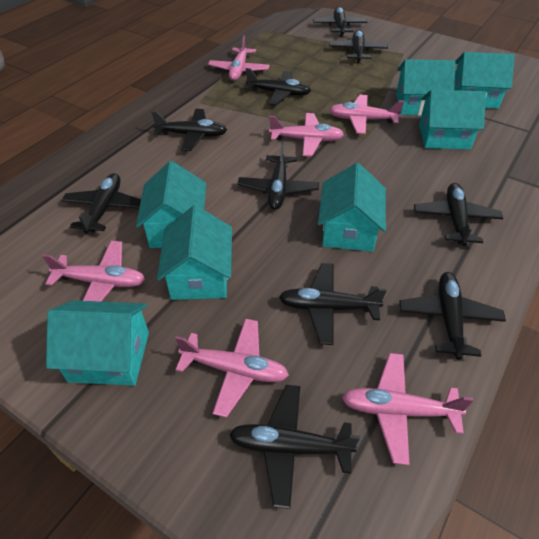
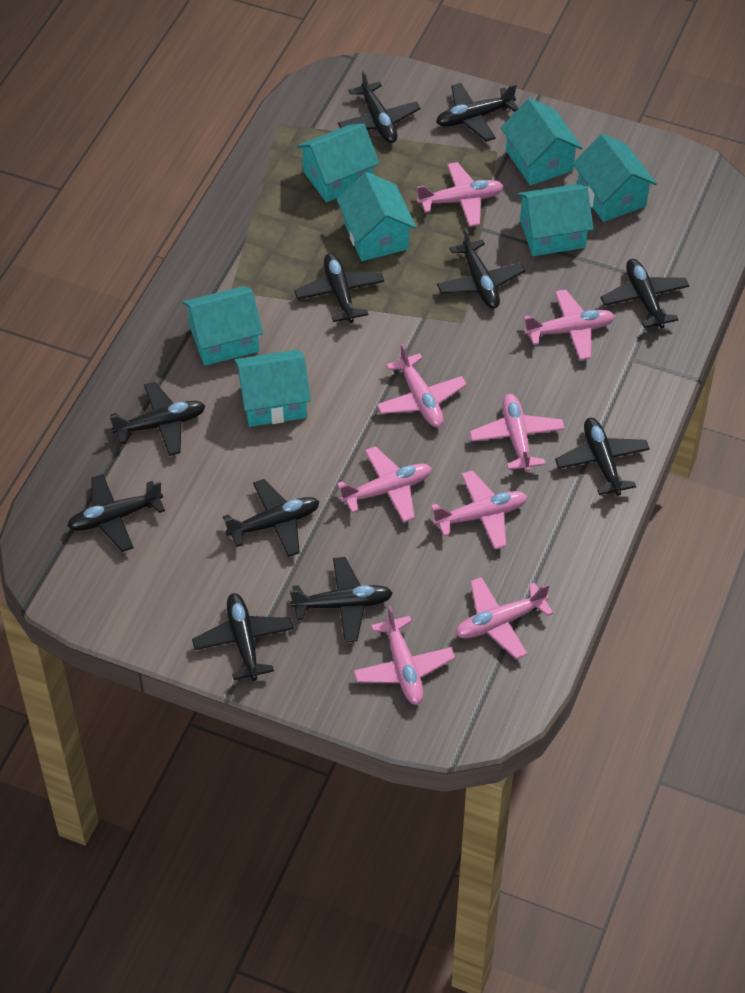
black plane: 10 -> 11
pink plane: 6 -> 8

